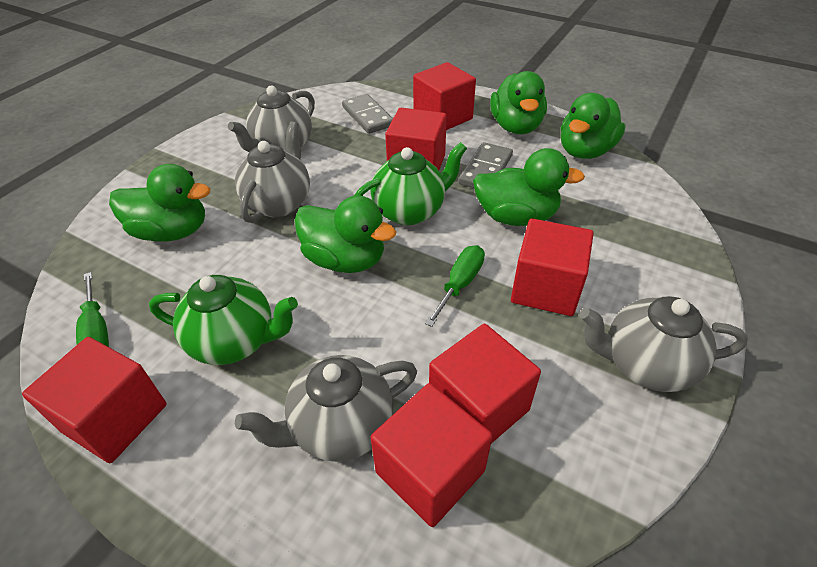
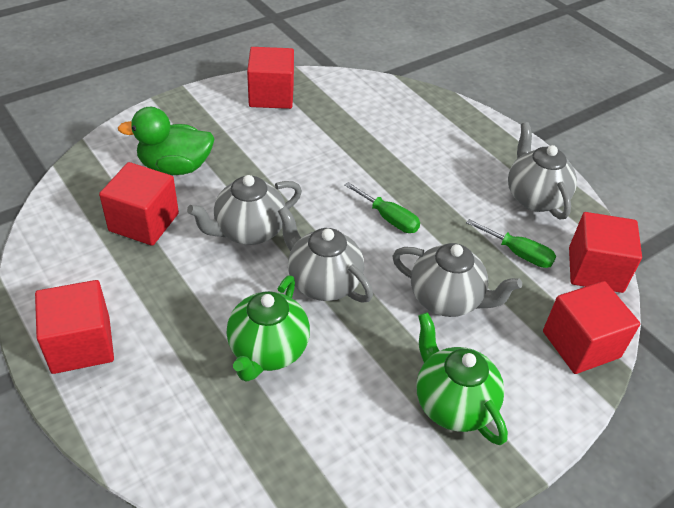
green duck: 5 -> 1
grey domino: 2 -> 0
red cube: 6 -> 5

